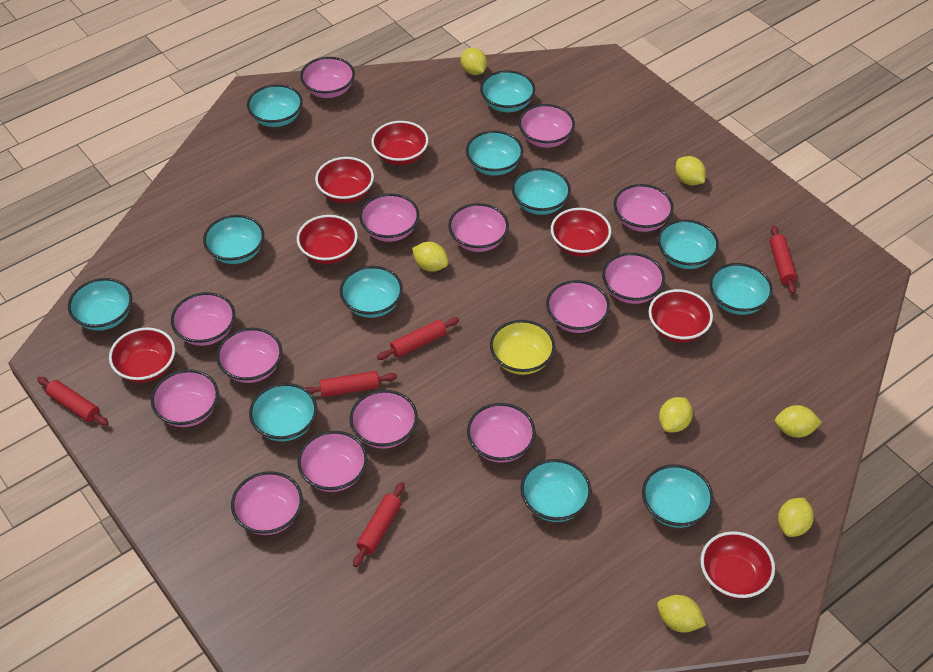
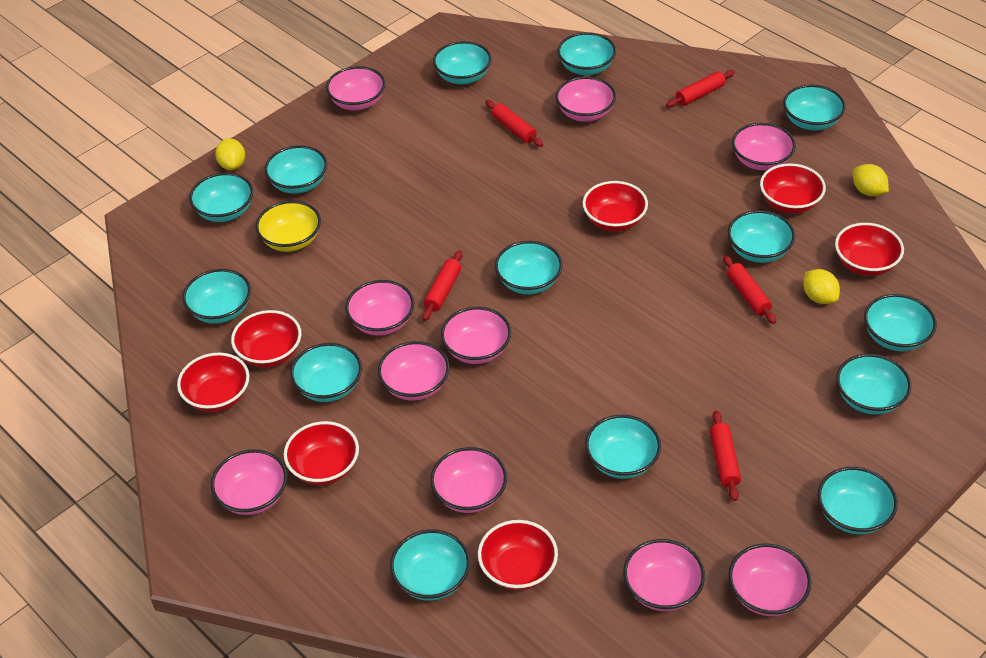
pink bowl: 14 -> 10
turquoise bowl: 12 -> 14
yellow lemon: 7 -> 3

